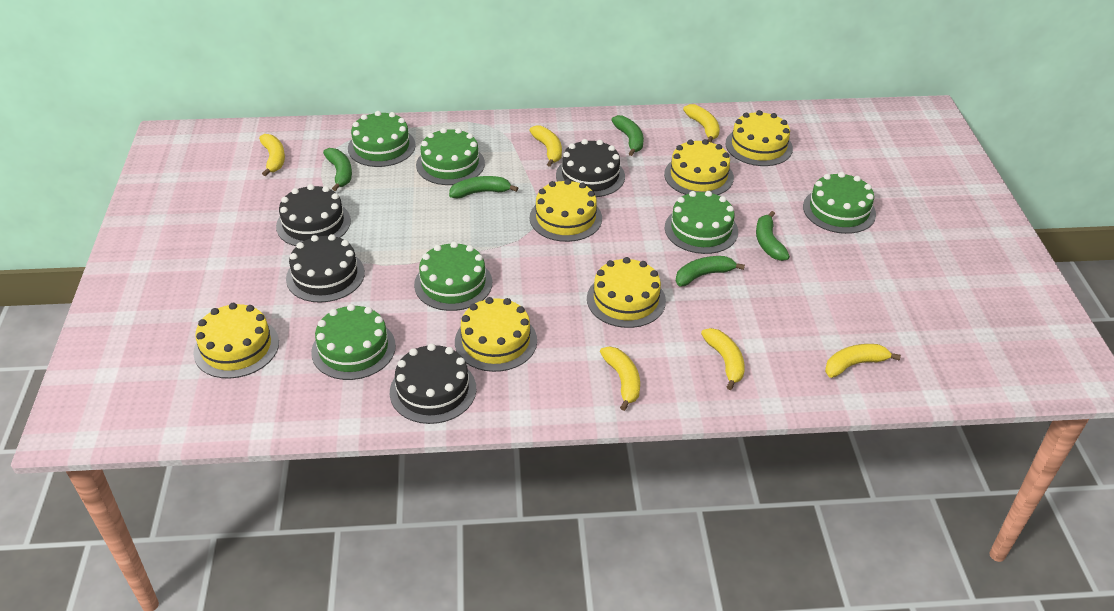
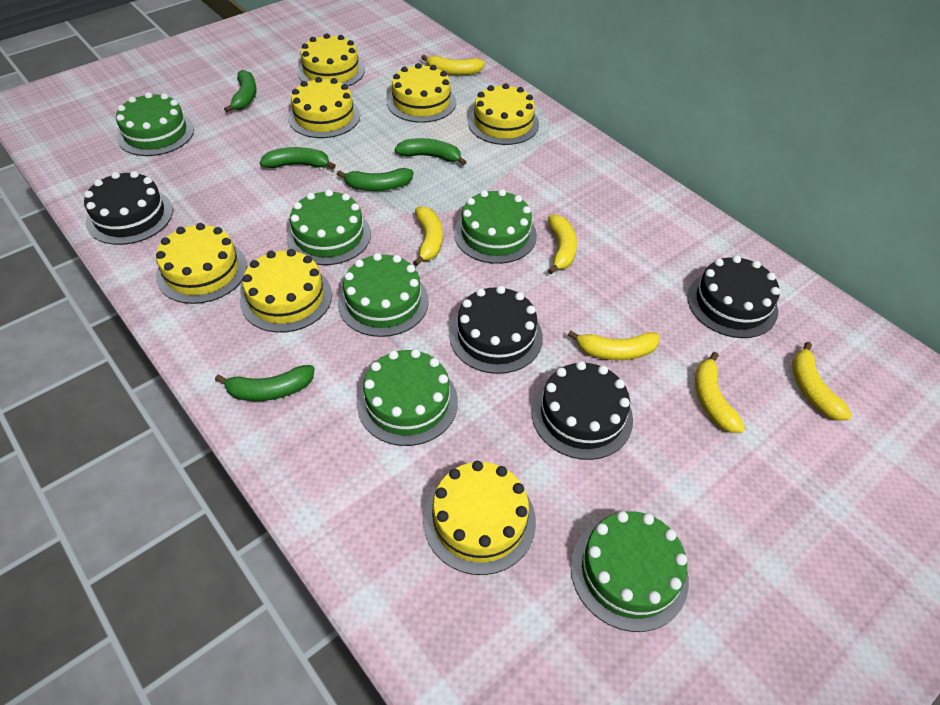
yellow cake: 6 -> 7

